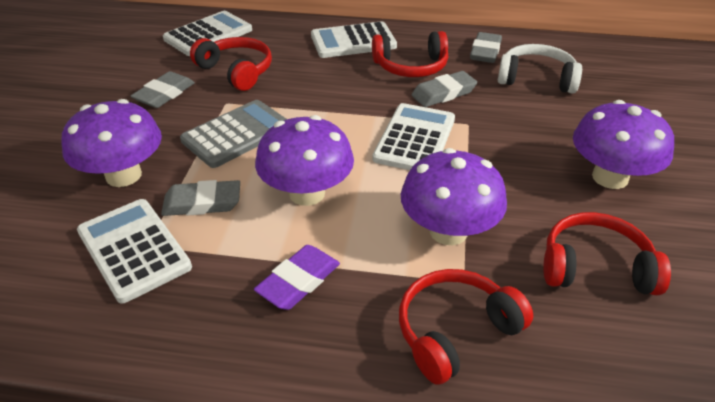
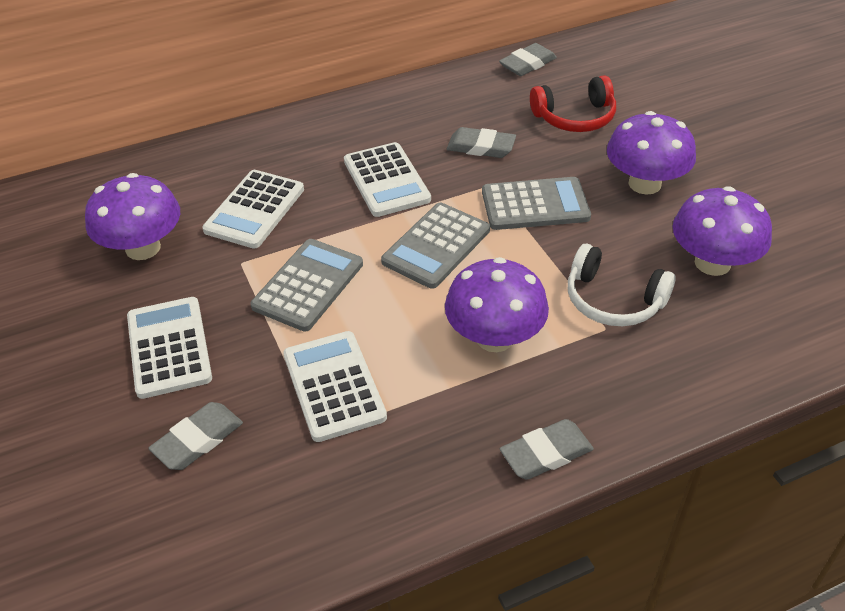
grey calculator: 1 -> 3
purple eraser: 1 -> 0
red headphones: 4 -> 1

